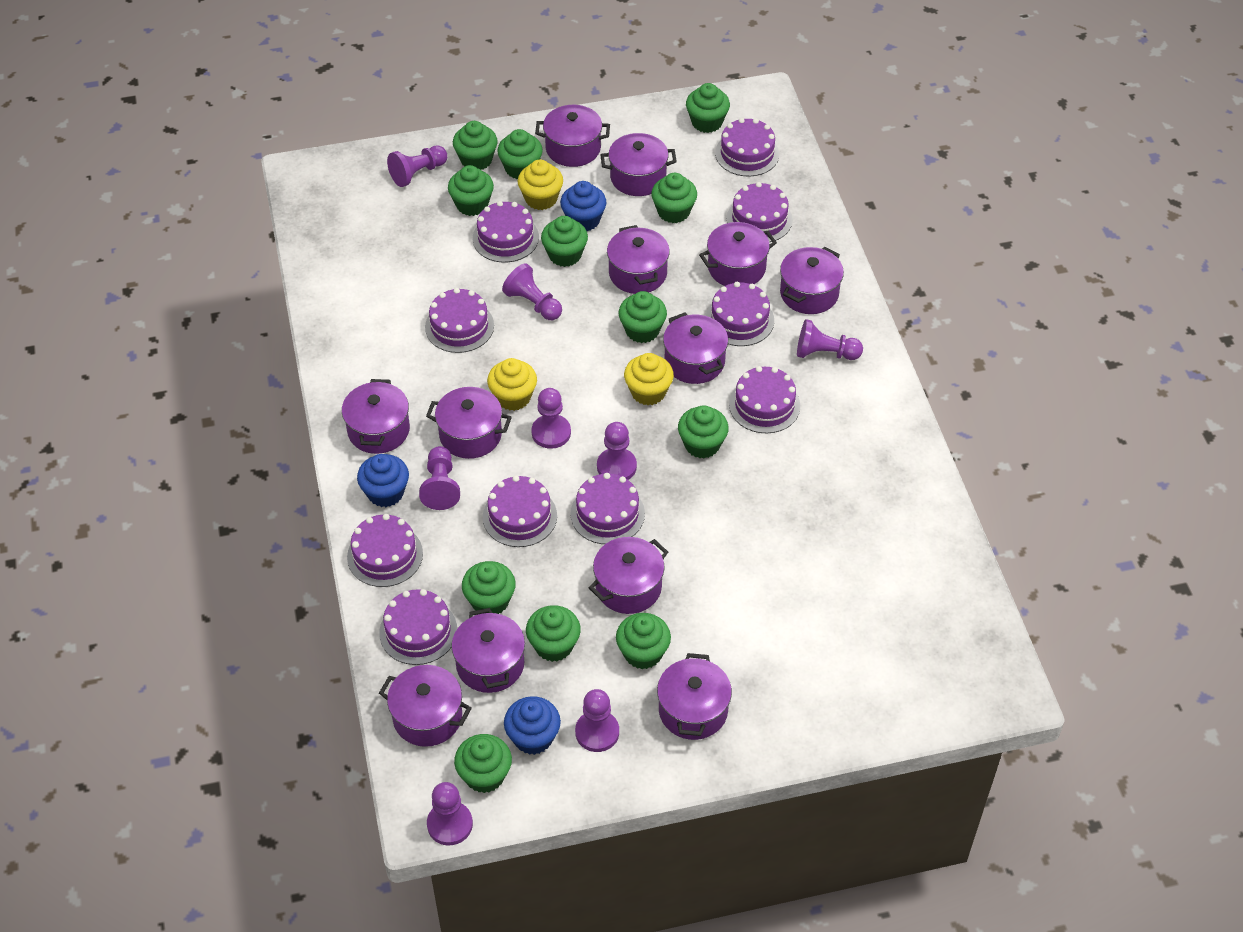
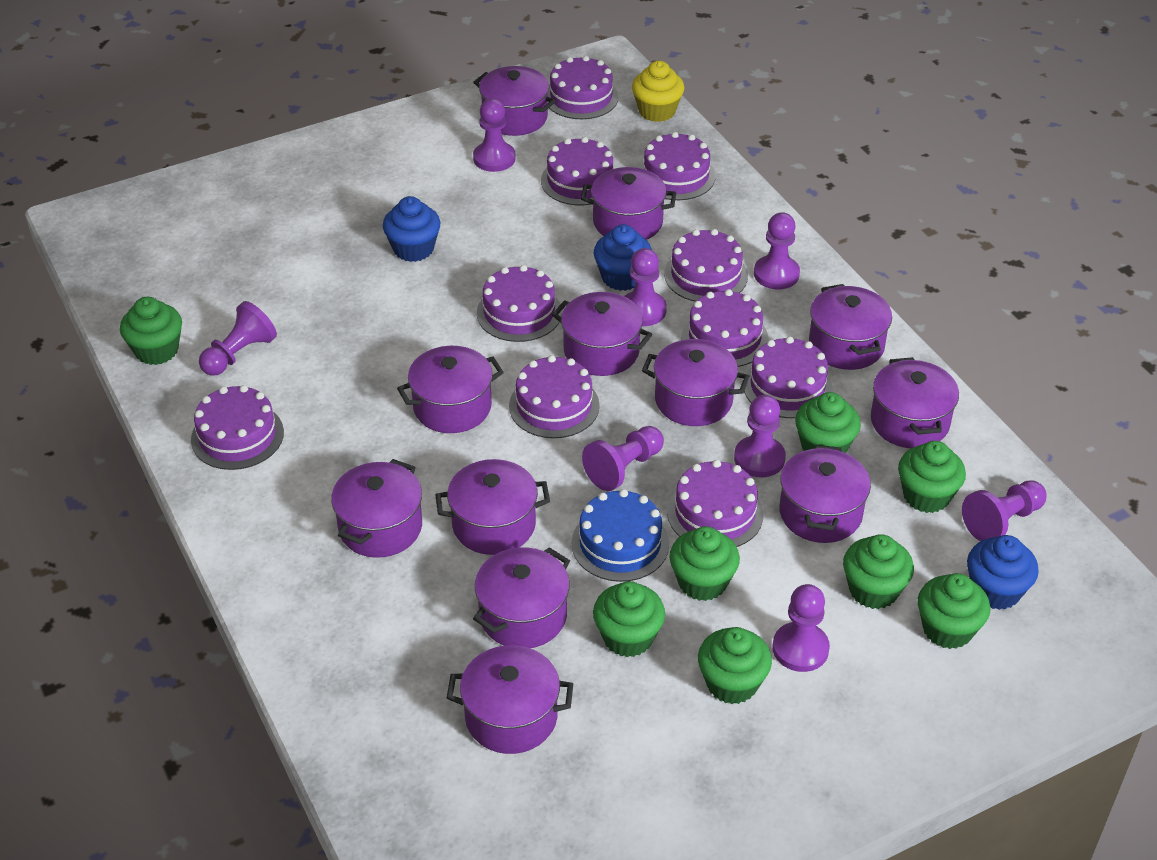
blue cake: 0 -> 1
green cupcake: 12 -> 8
yellow cupcake: 3 -> 1

